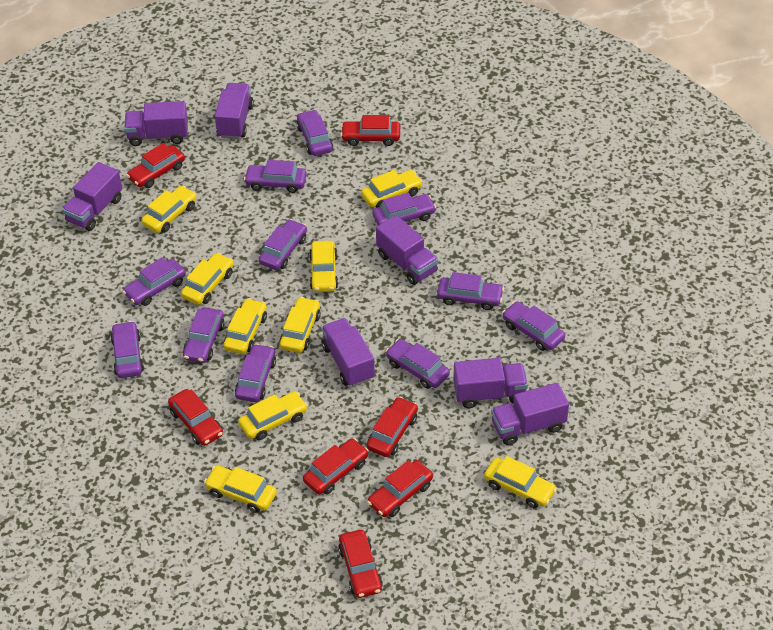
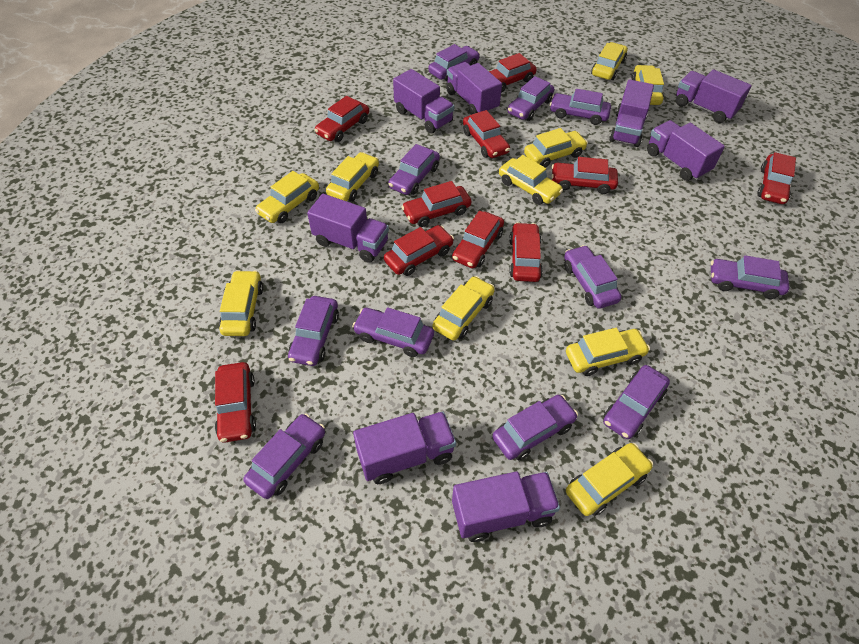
purple truck: 7 -> 8
red car: 7 -> 10
yellow car: 9 -> 10

